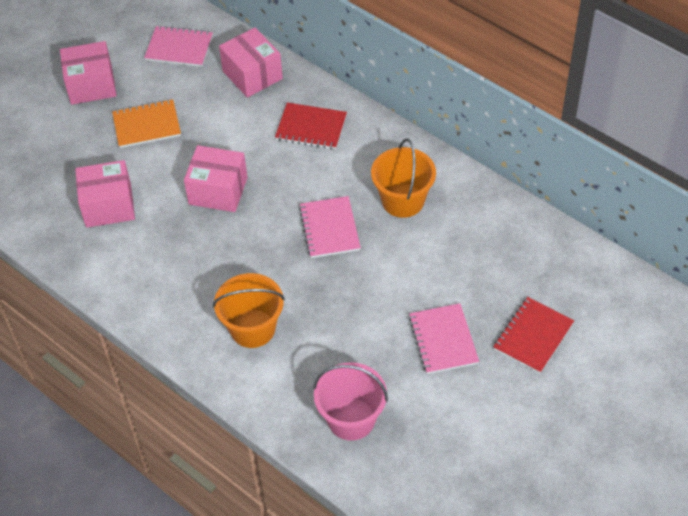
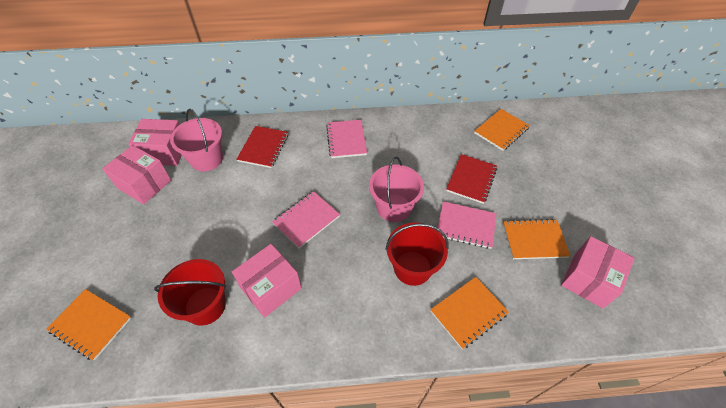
orange bucket: 2 -> 0
orange notebook: 1 -> 4
pink bucket: 1 -> 2
red bucket: 0 -> 2

